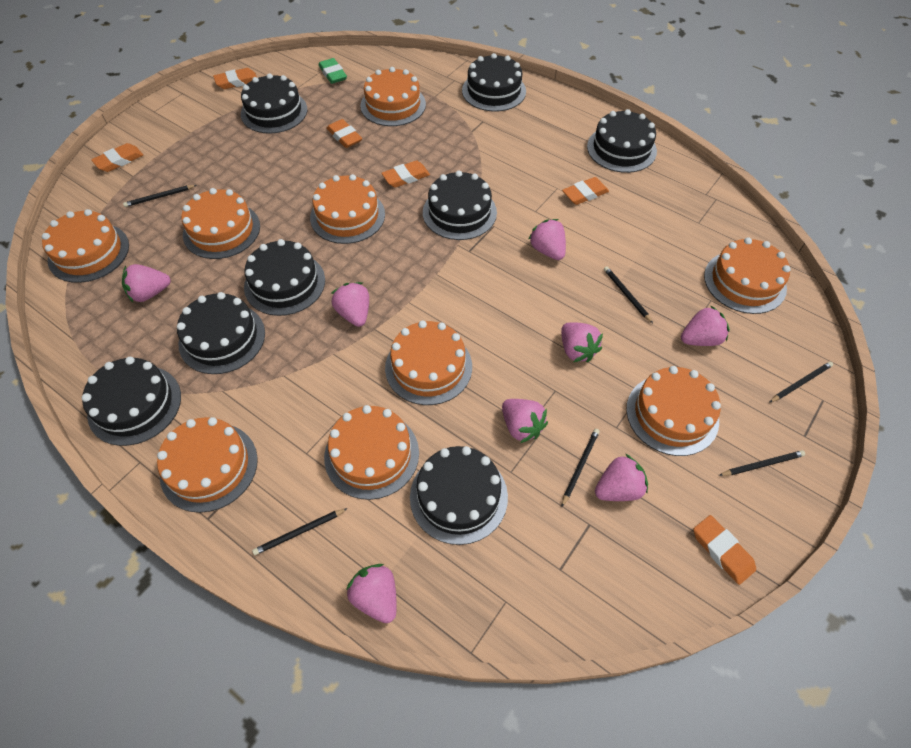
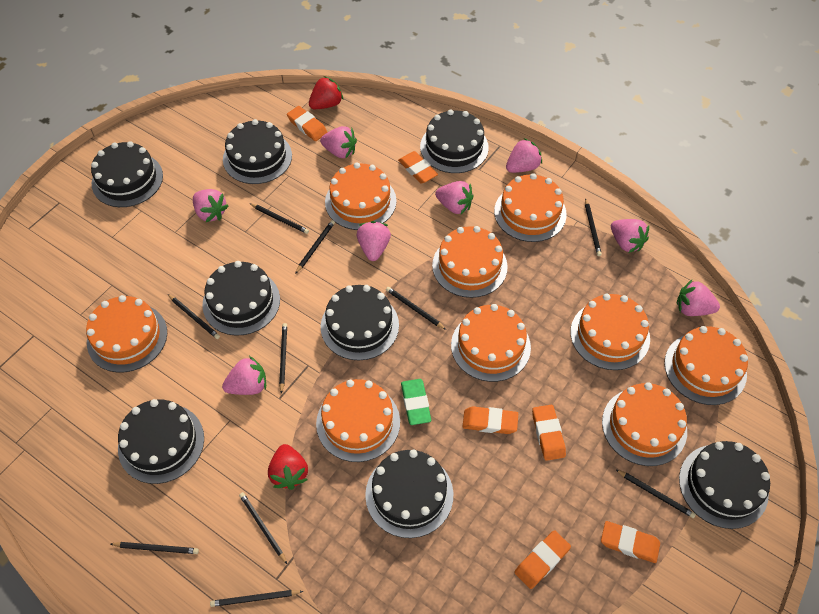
black pencil: 6 -> 10
red strawberry: 0 -> 2

